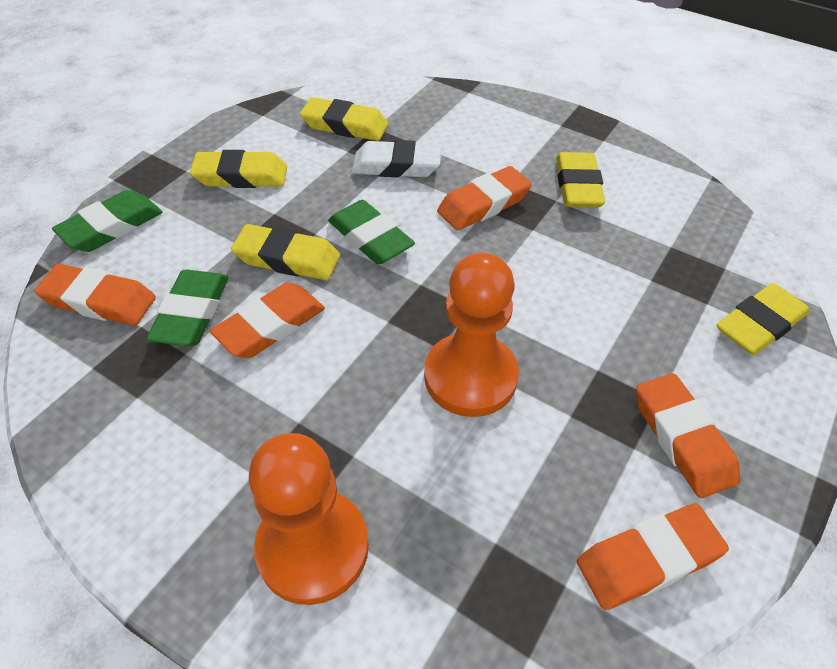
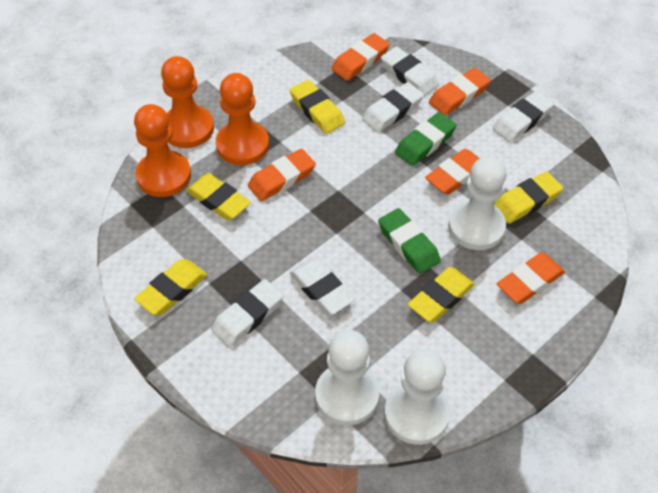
green eraser: 3 -> 2
orange pawn: 2 -> 3
white eraser: 1 -> 5
white pawn: 0 -> 3

